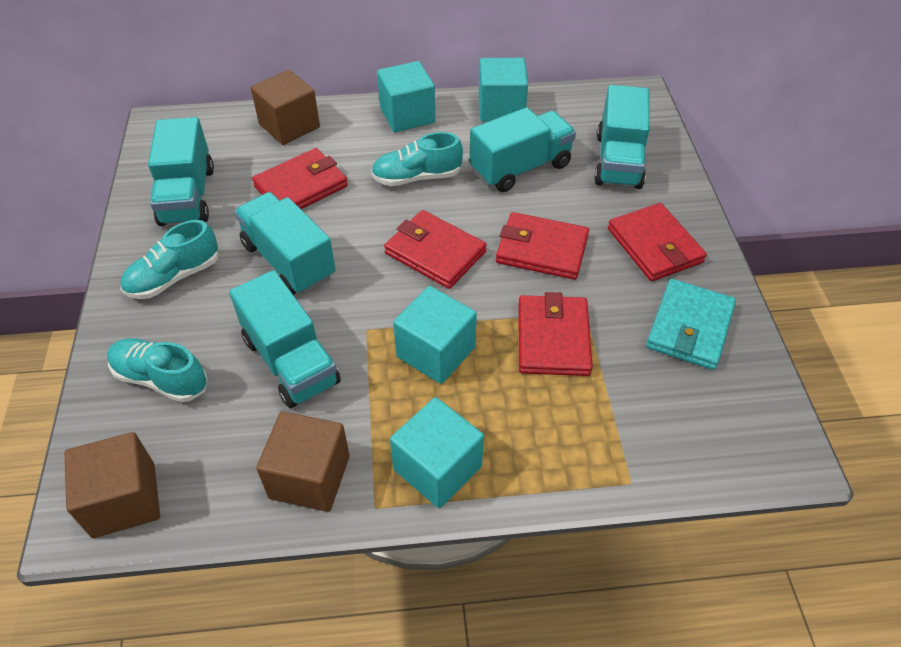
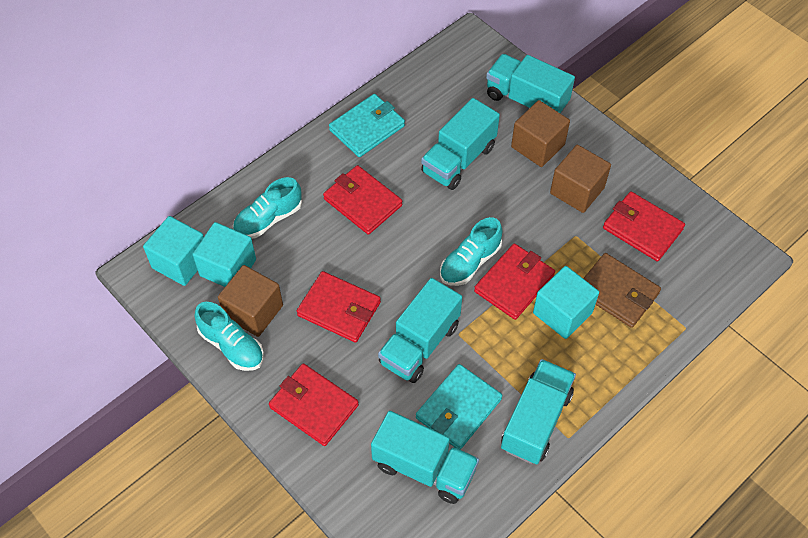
brown wallet: 0 -> 1
turquoise cube: 4 -> 3
turquoise wallet: 1 -> 2

